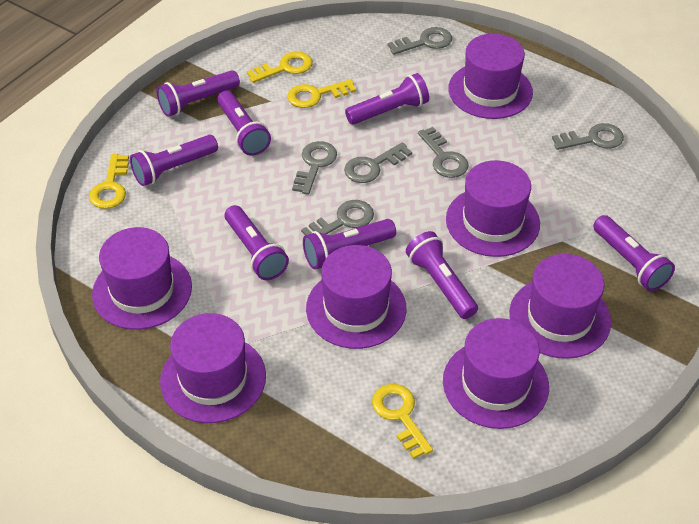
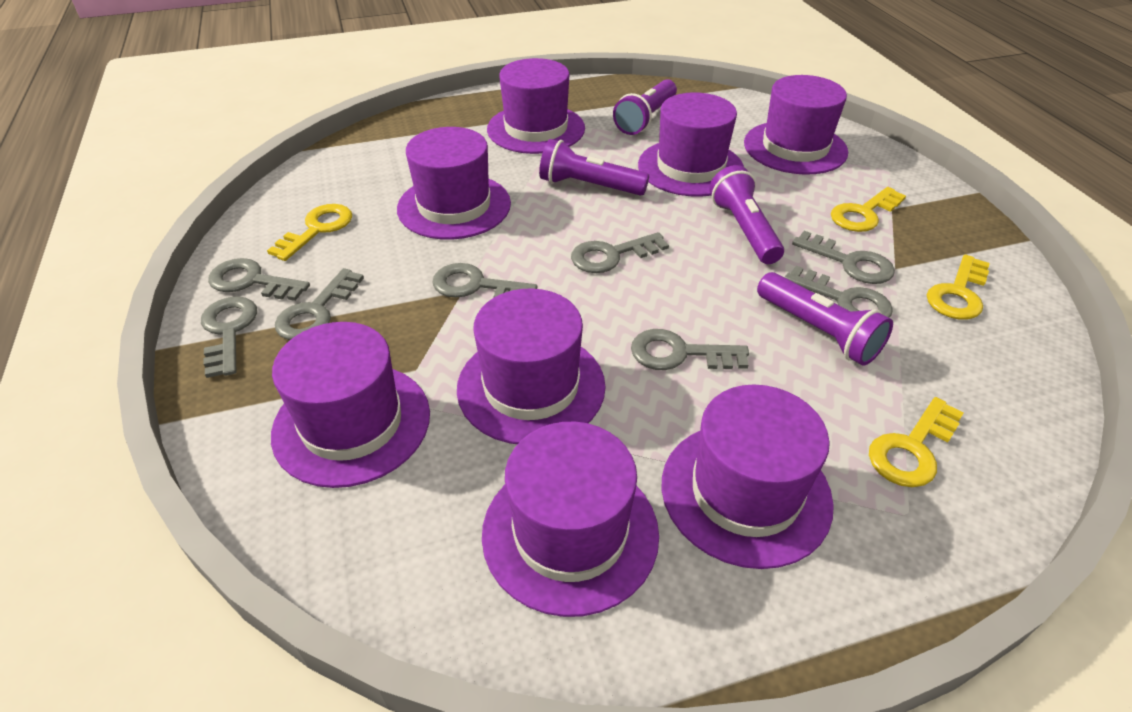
grey key: 6 -> 8
purple flashlight: 8 -> 4
purple hat: 7 -> 8

